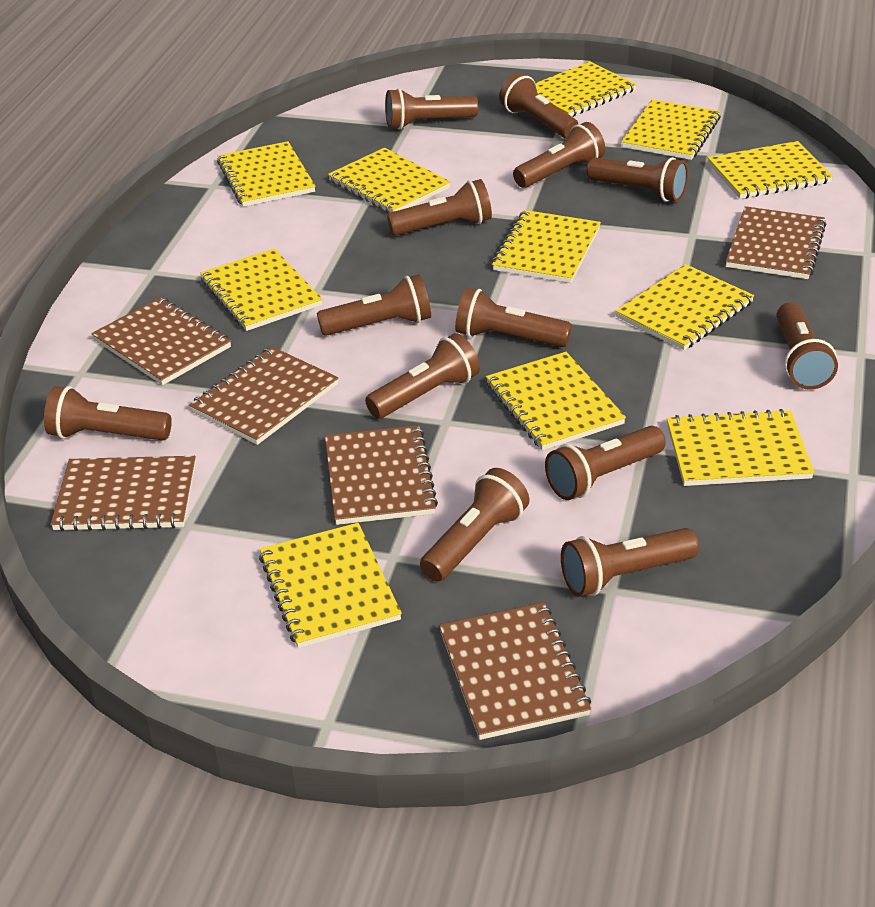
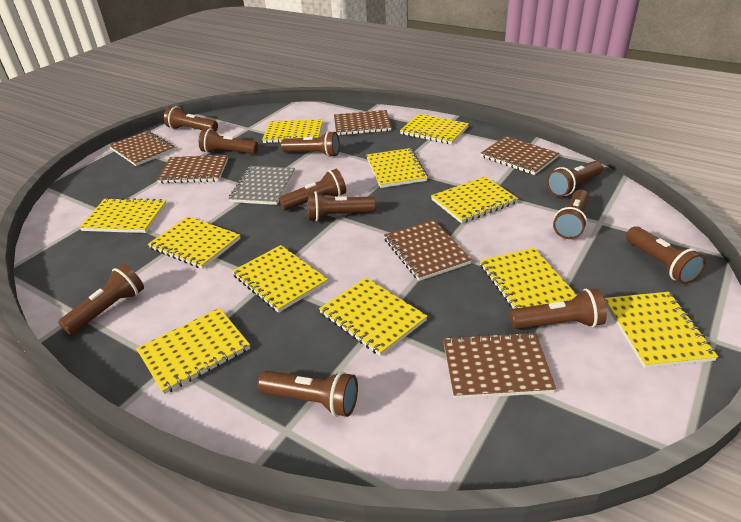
brown flashlight: 13 -> 11
grey notebook: 0 -> 1

